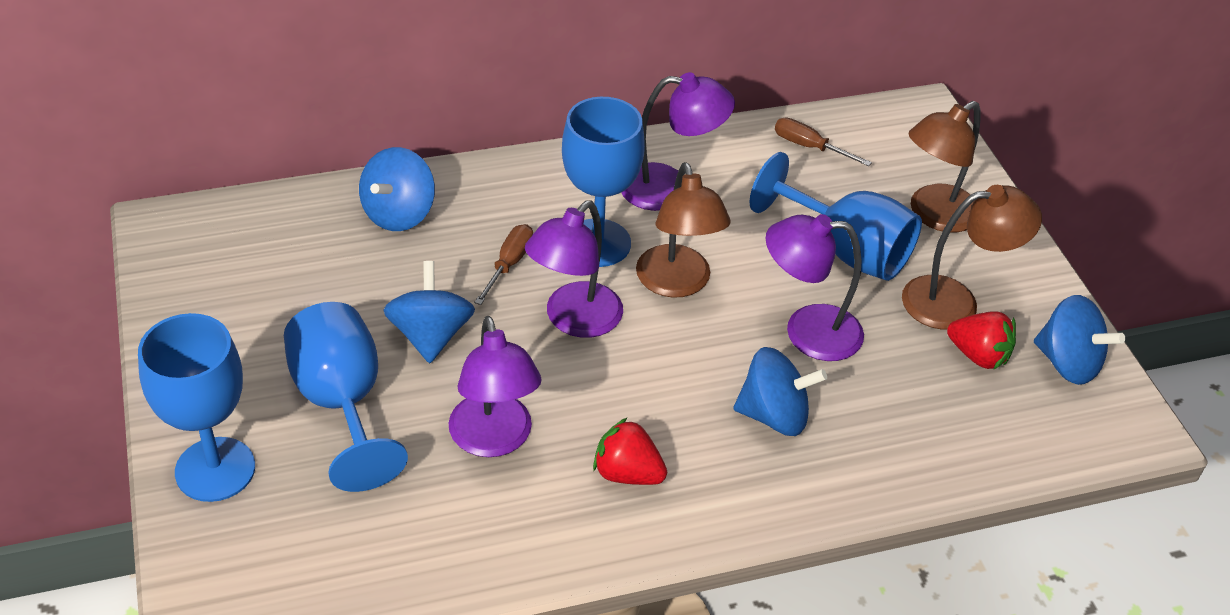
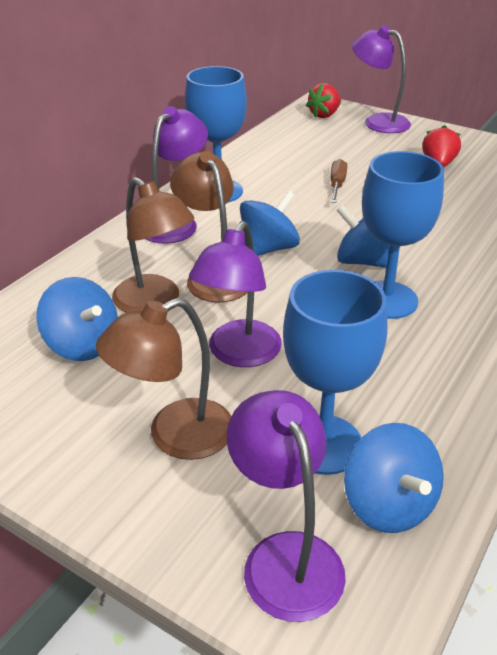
blue goblet: 4 -> 3
brown screwdriver: 2 -> 1

